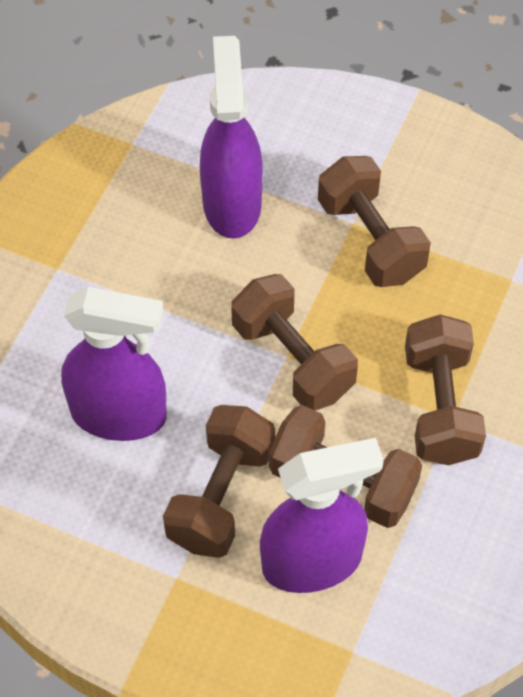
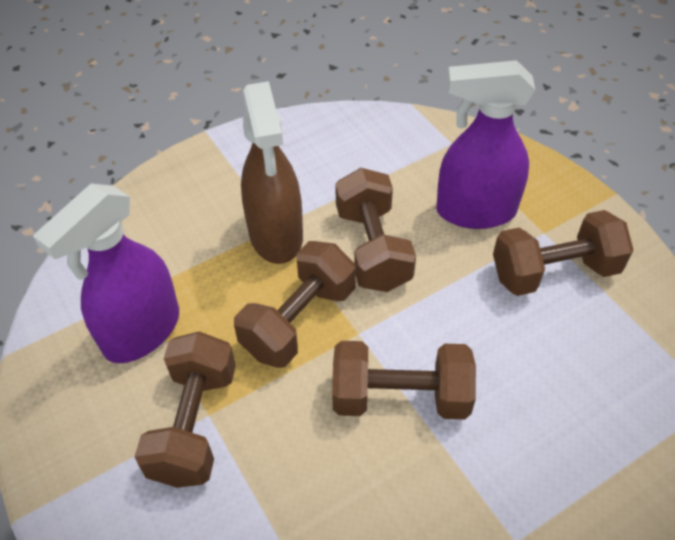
brown spray bottle: 0 -> 1
purple spray bottle: 3 -> 2

